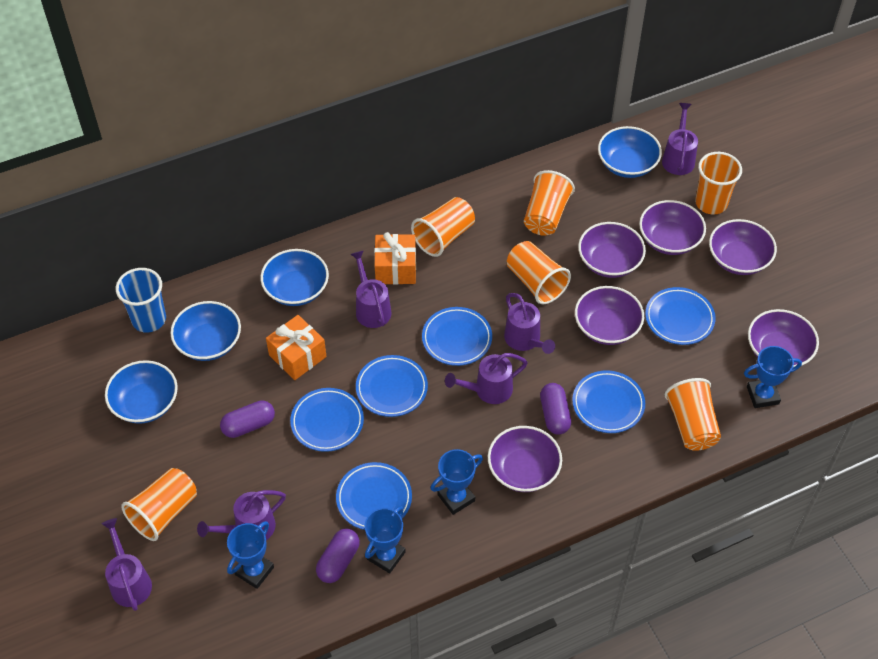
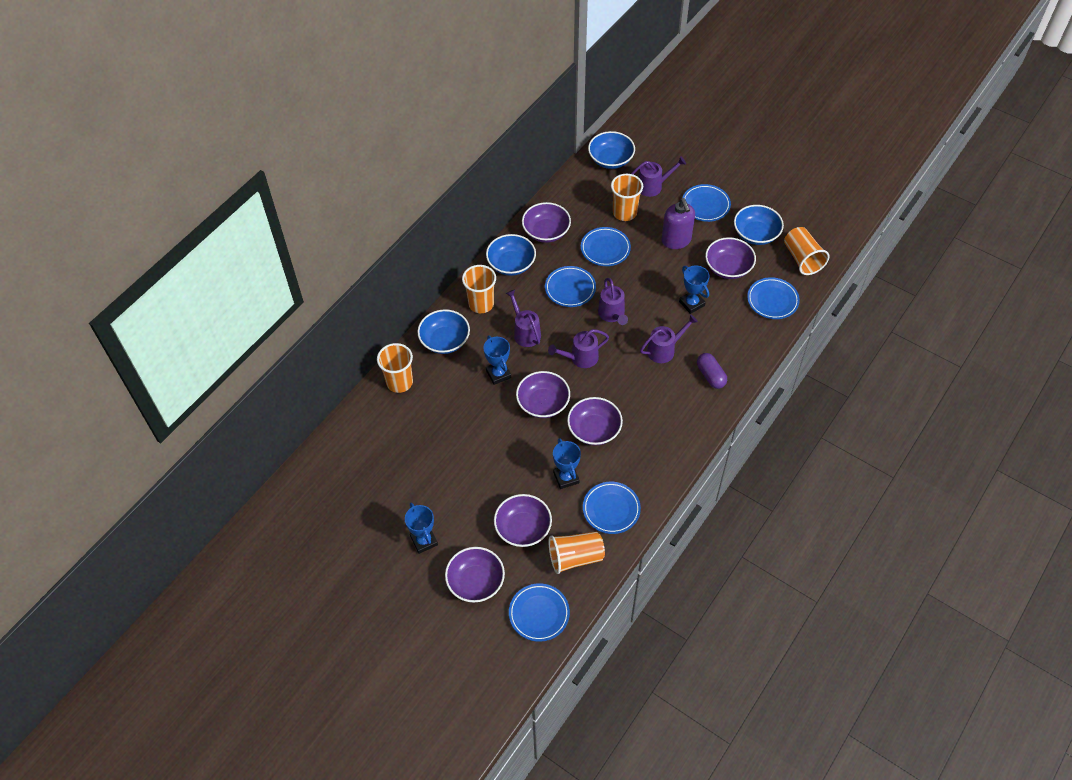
blue cup: 1 -> 0
orange cup: 6 -> 5
orange gift: 2 -> 0
purple capsule: 3 -> 1
purple soap dispenser: 0 -> 1
purple watering can: 6 -> 5

